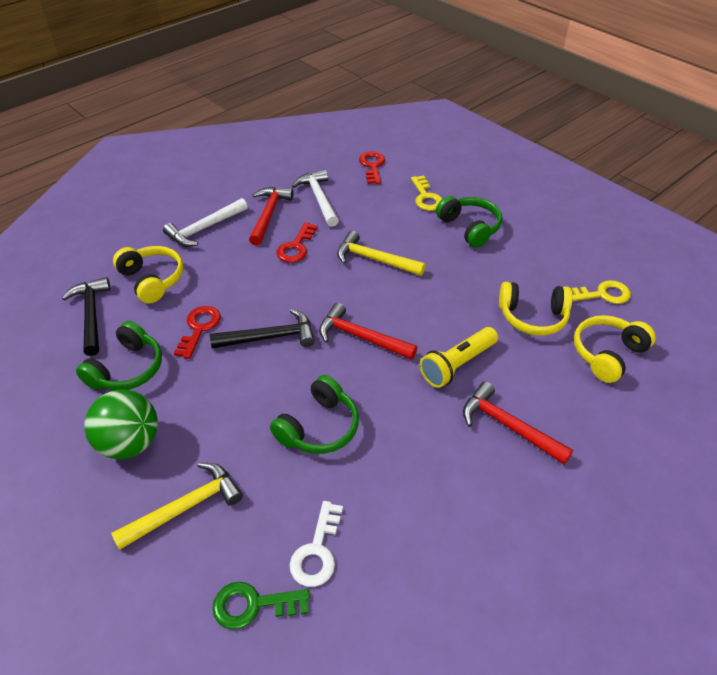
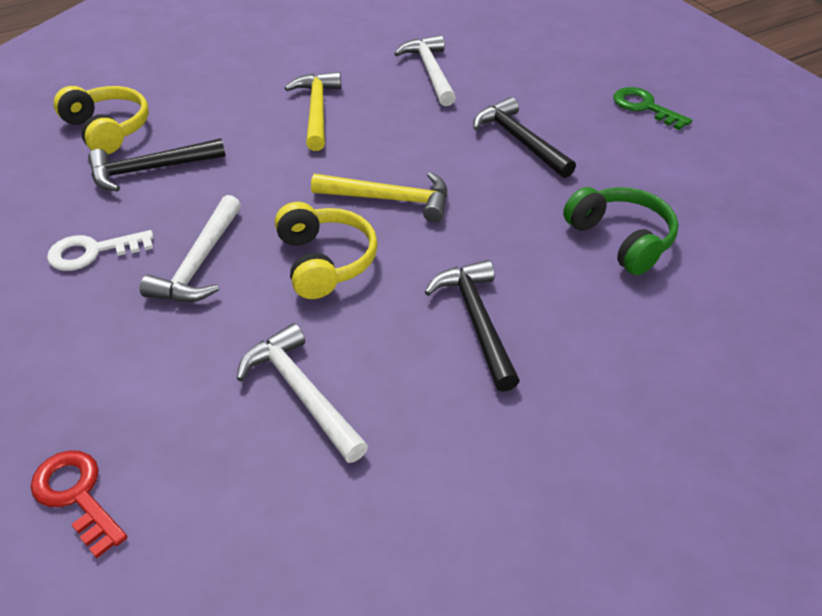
black hammer: 2 -> 3
green ball: 1 -> 0
green headphones: 3 -> 1
red hammer: 3 -> 0
red key: 3 -> 1
white hammer: 2 -> 3
yellow flashlight: 1 -> 0
yellow headphones: 3 -> 2
yellow key: 2 -> 0

